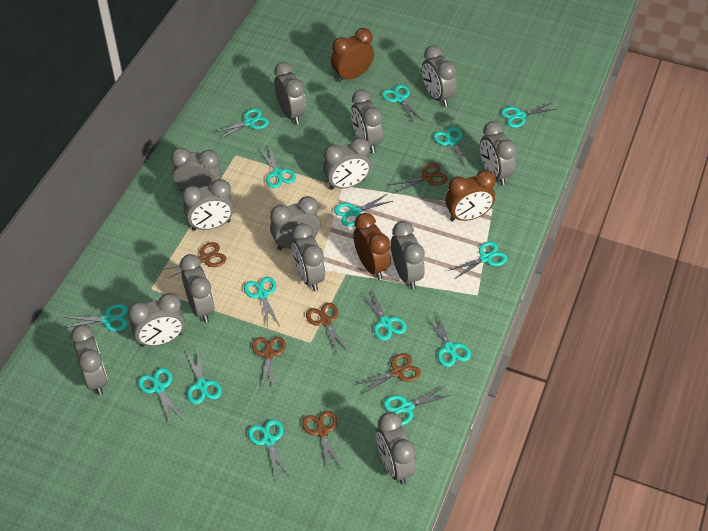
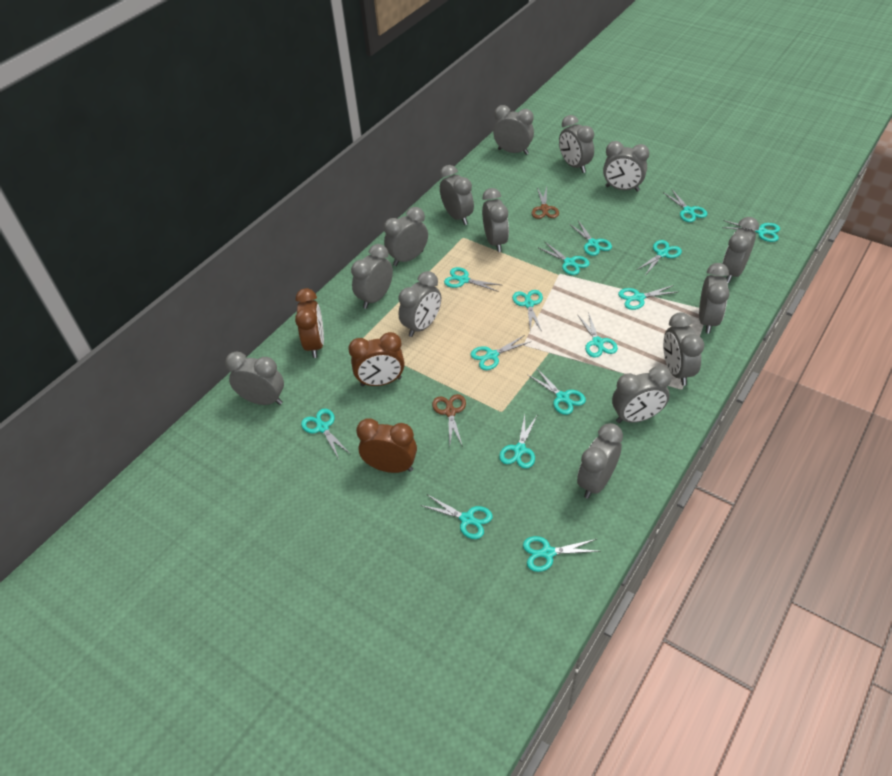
brown scissors: 6 -> 2

